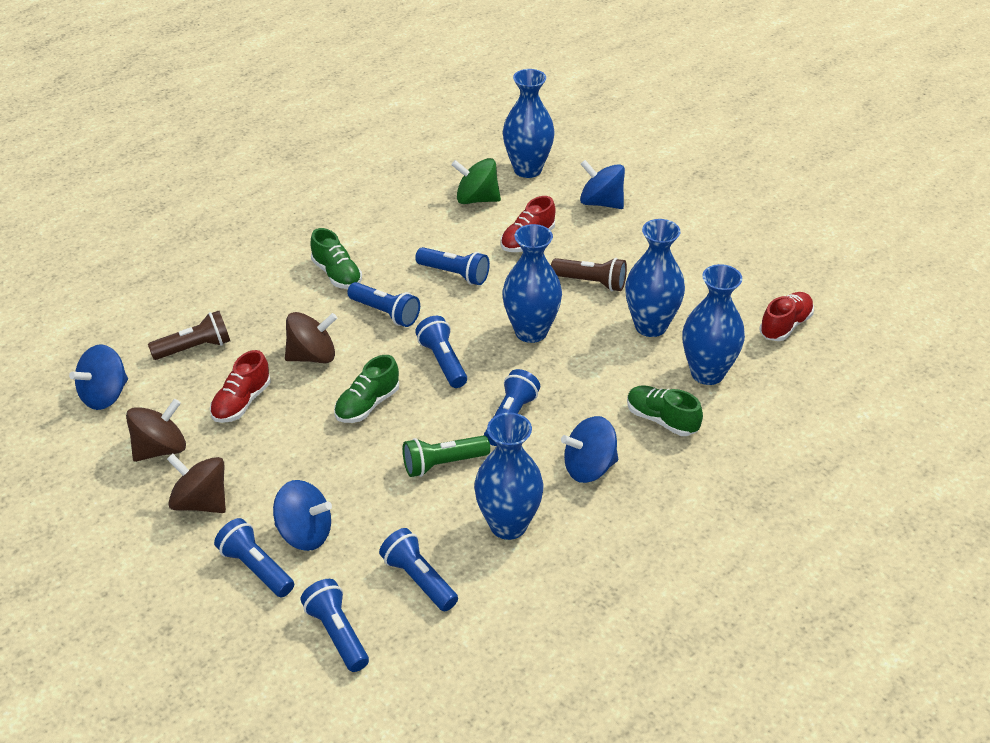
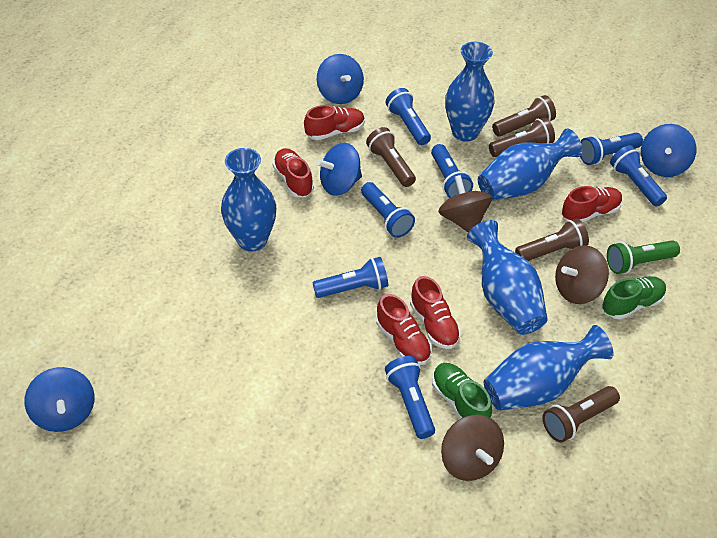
brown flashlight: 2 -> 5
green shoe: 3 -> 2
green spinning top: 1 -> 0
red shoe: 3 -> 5

